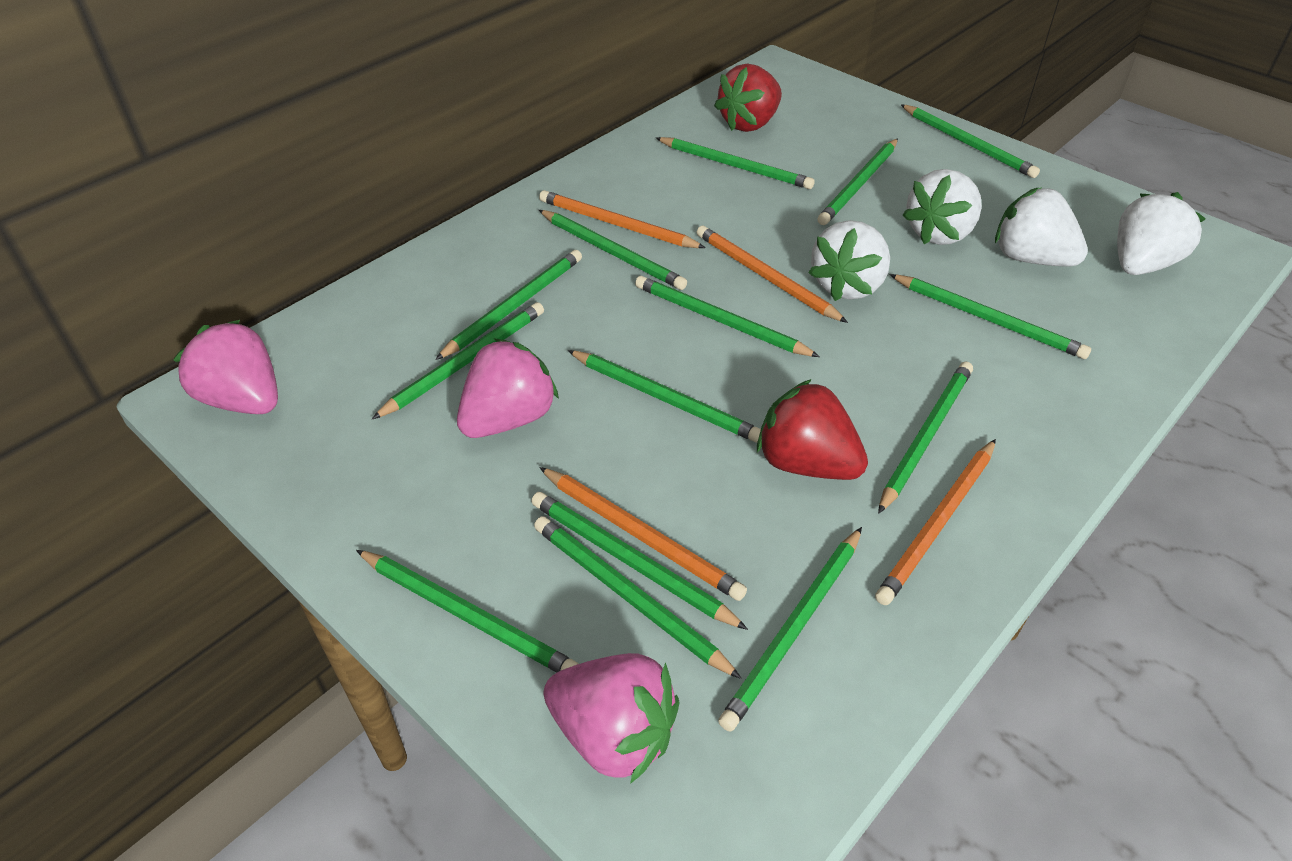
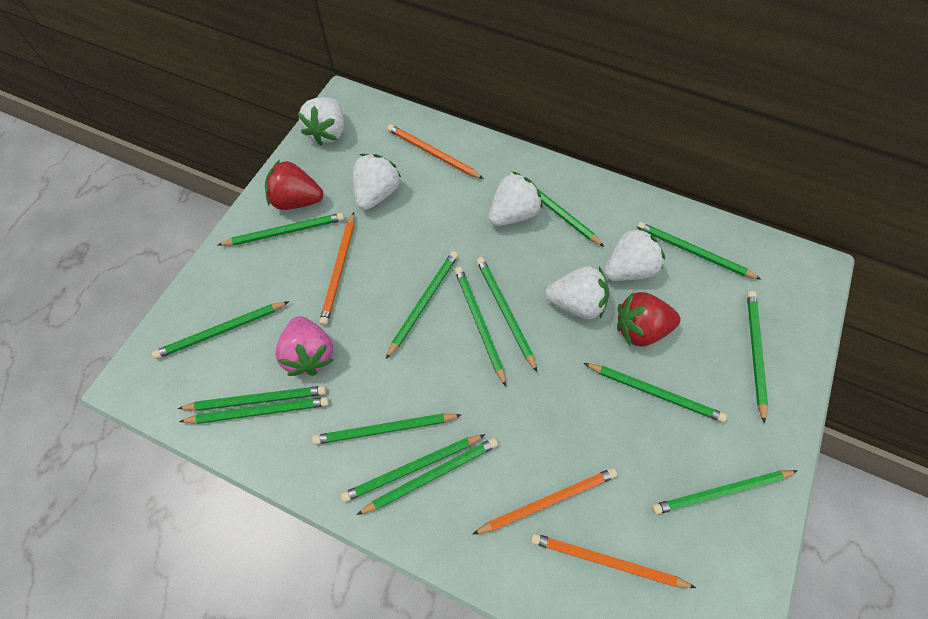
green pencil: 14 -> 15
pink strawberry: 3 -> 1
white strawberry: 4 -> 5

